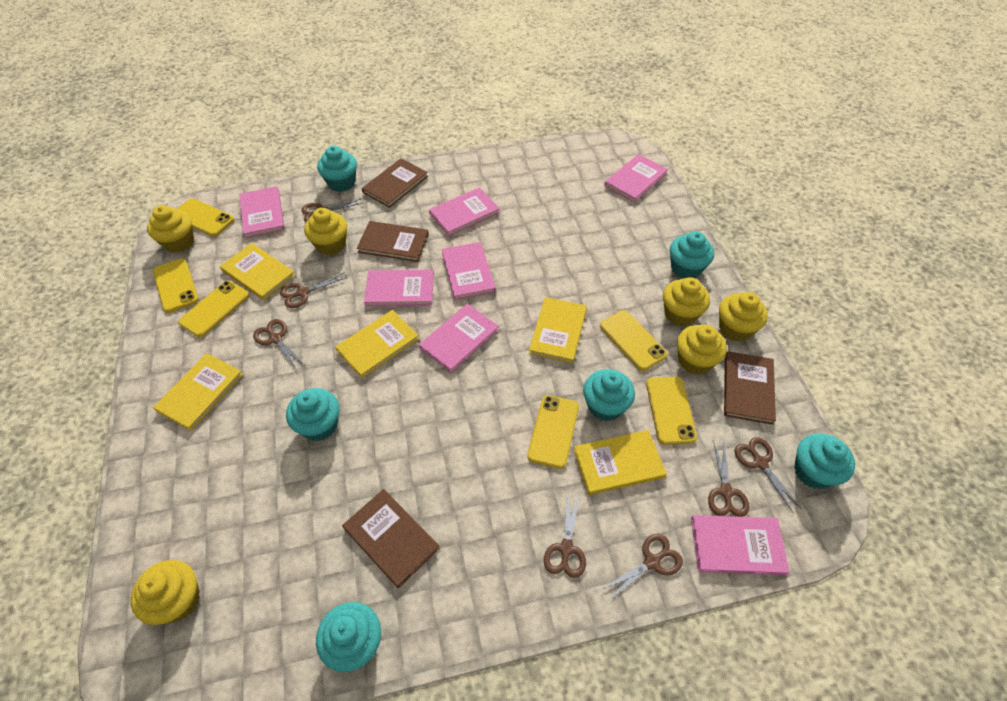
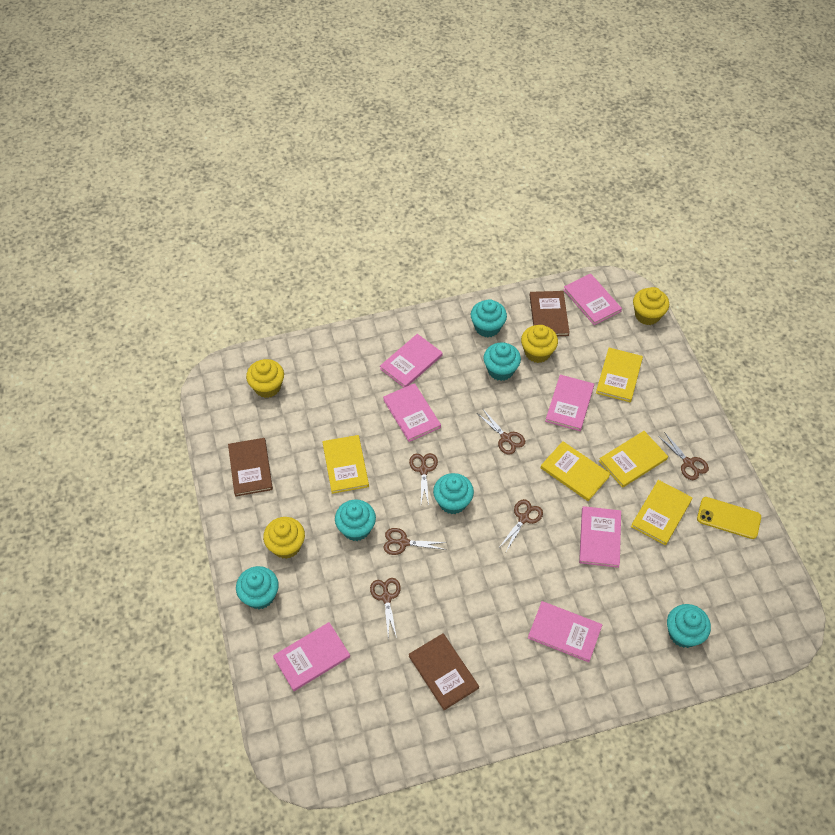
brown book: 4 -> 3
brown scissors: 7 -> 6
yellow cupcake: 6 -> 4
yellow phone: 6 -> 1

